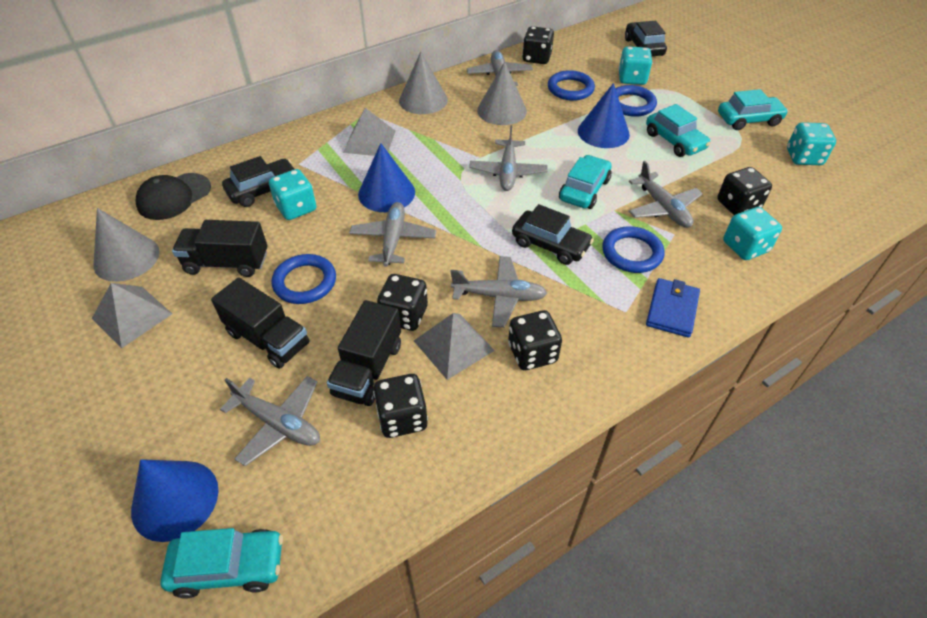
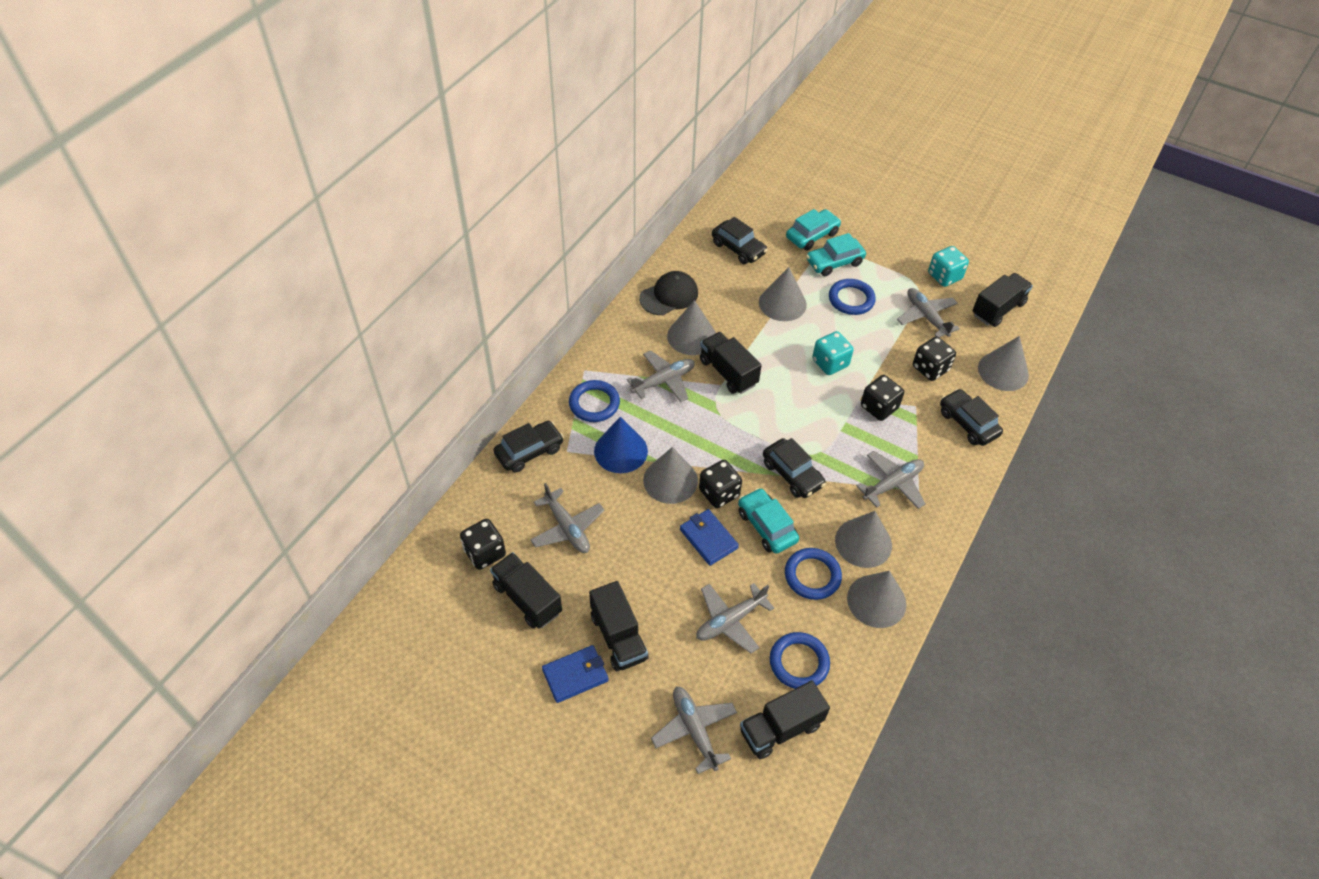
black car: 3 -> 4
black dice: 5 -> 4
black truck: 3 -> 5
blue cone: 3 -> 1
blue wallet: 1 -> 2
grey cone: 3 -> 6
grey pyramid: 3 -> 0
turquoise car: 4 -> 3
turquoise dice: 4 -> 2

